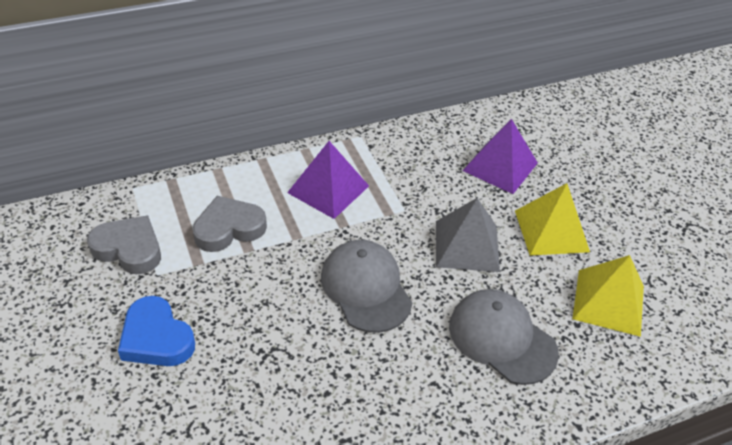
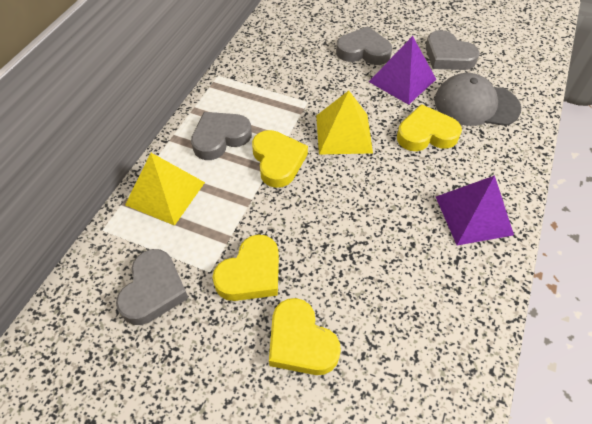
blue heart: 1 -> 0
grey cap: 2 -> 1
grey heart: 2 -> 4
grey pyramid: 1 -> 0
yellow heart: 0 -> 4

